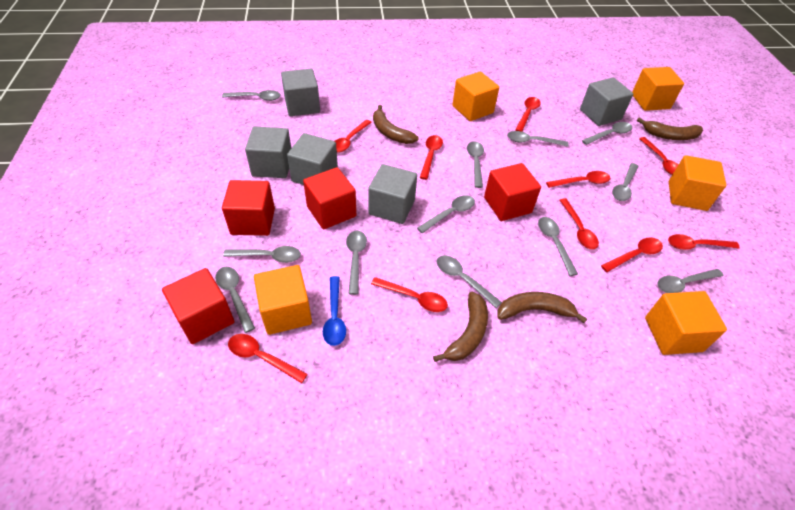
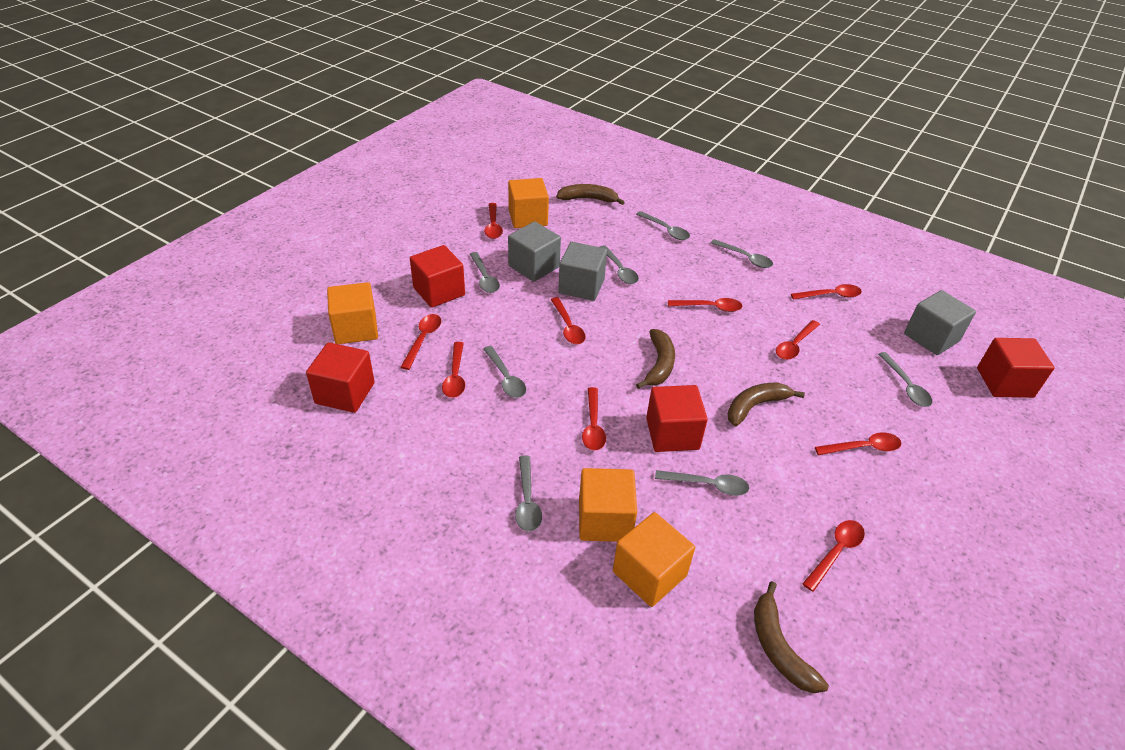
blue spoon: 1 -> 0
grey cube: 5 -> 3
grey spoon: 12 -> 8
orange cube: 5 -> 4

